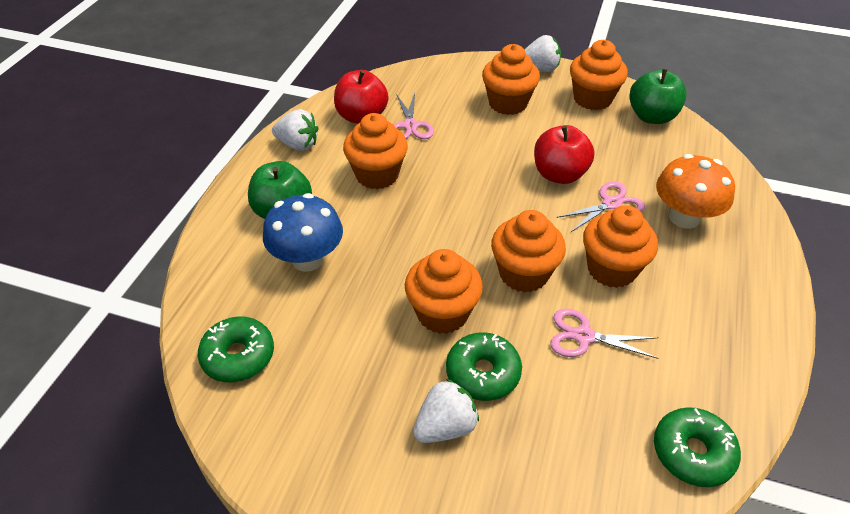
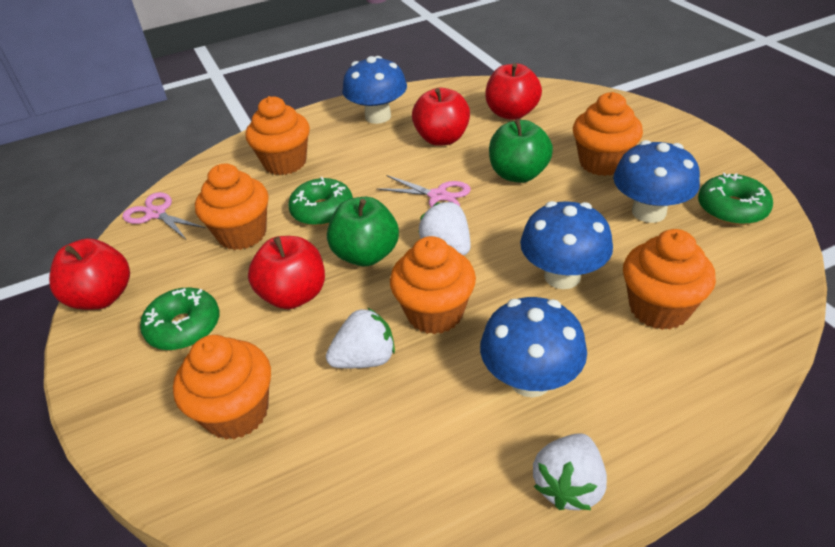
blue mushroom: 1 -> 4
orange mushroom: 1 -> 0
pink scissors: 3 -> 2
red apple: 2 -> 4

